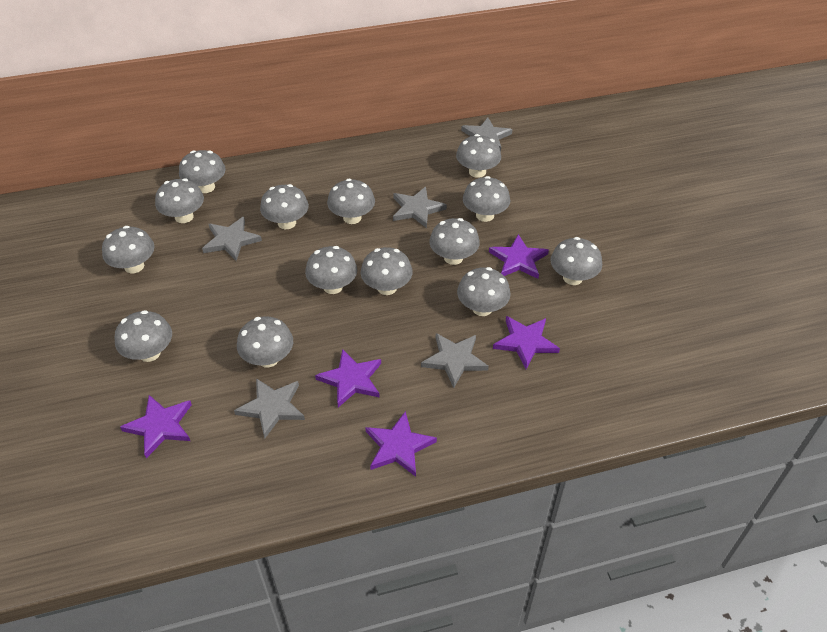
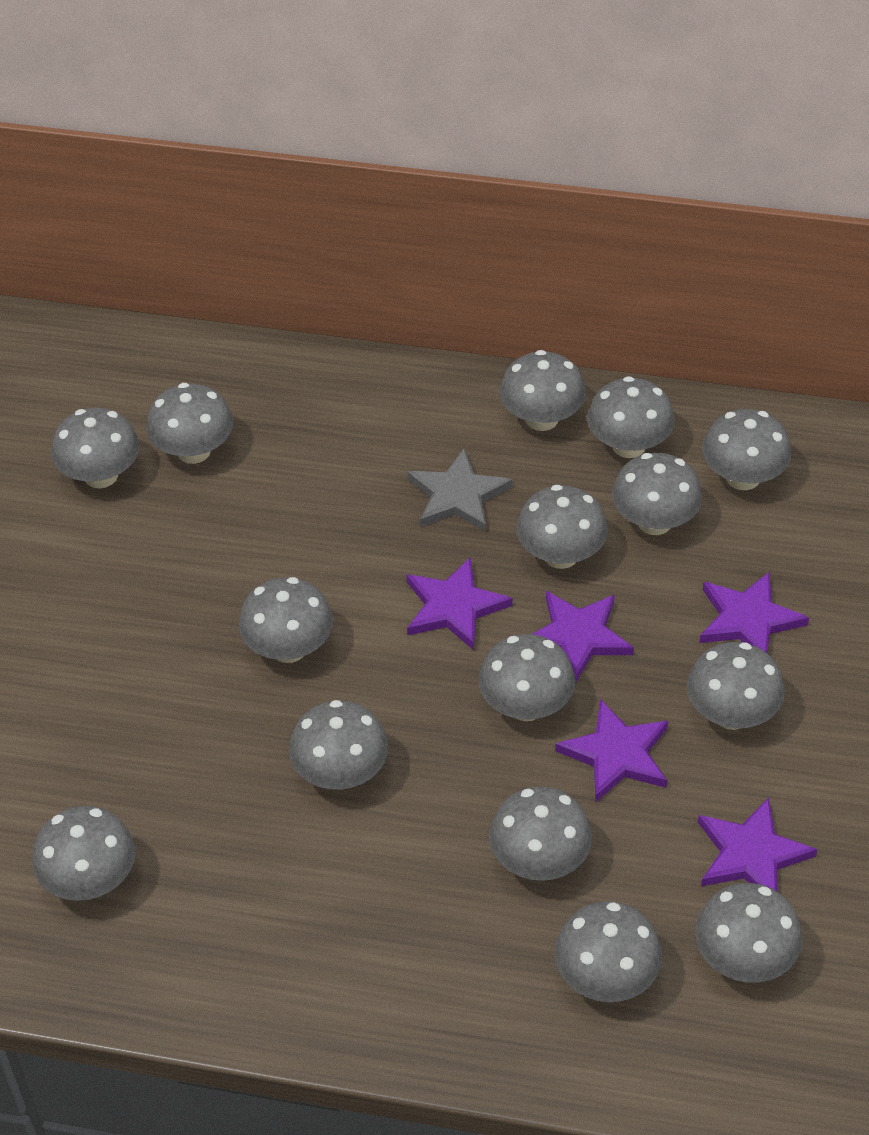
grey mushroom: 14 -> 15
grey star: 5 -> 1

